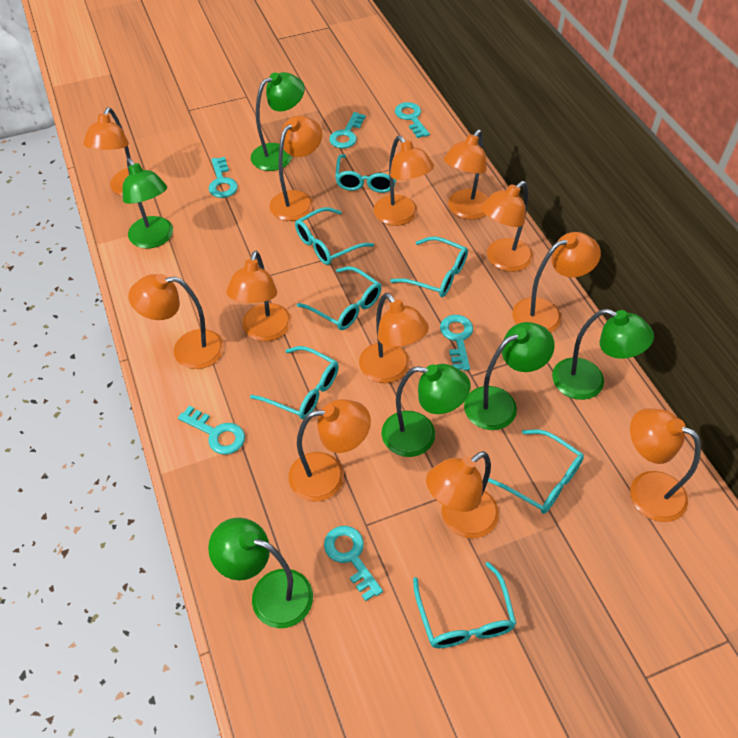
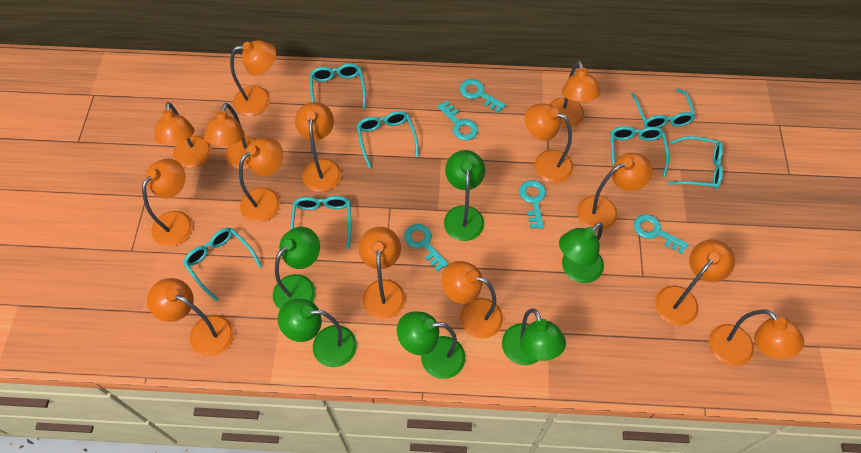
orange lamp: 12 -> 14
turquoise key: 6 -> 5

